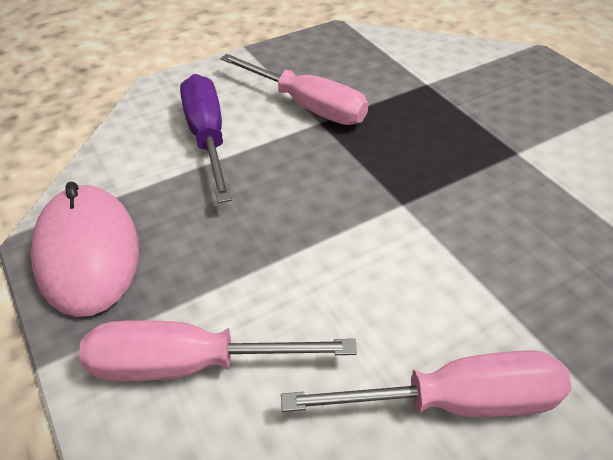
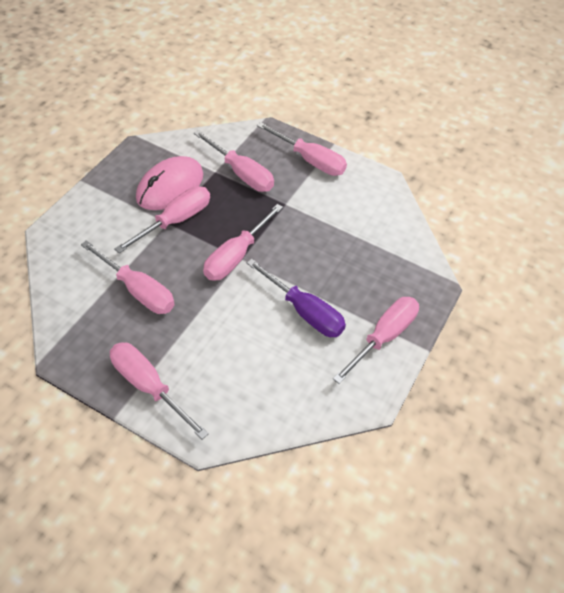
pink screwdriver: 3 -> 7

